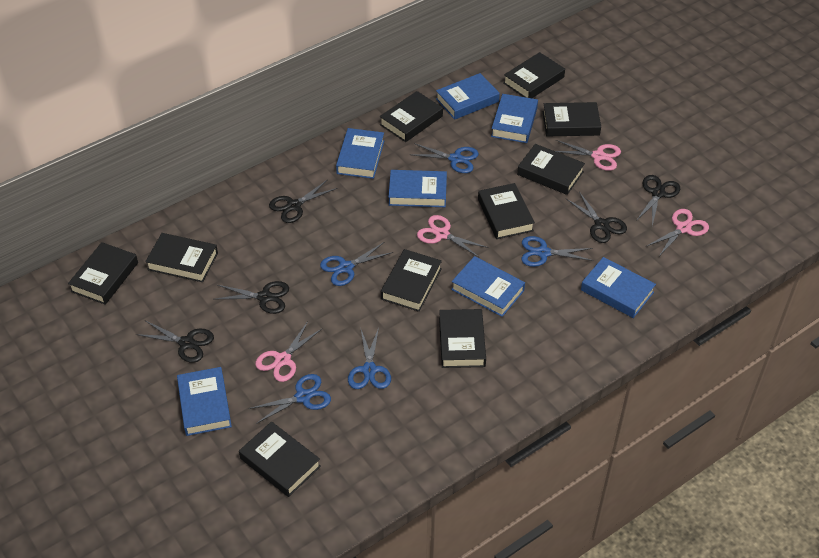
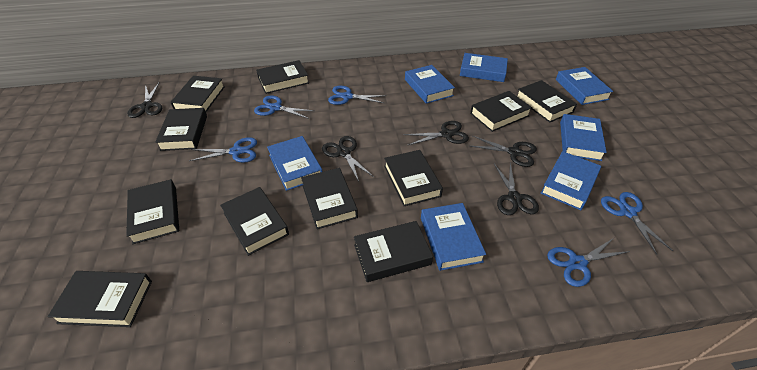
black book: 10 -> 11
pink scissors: 4 -> 0

